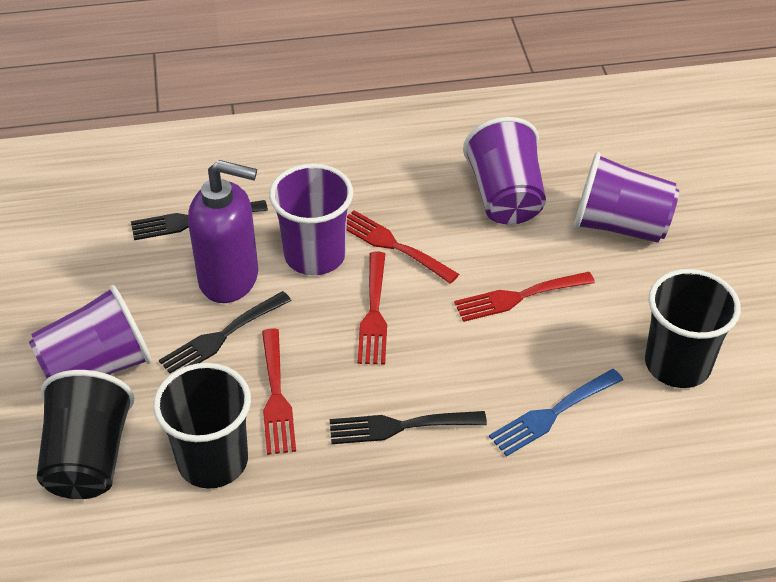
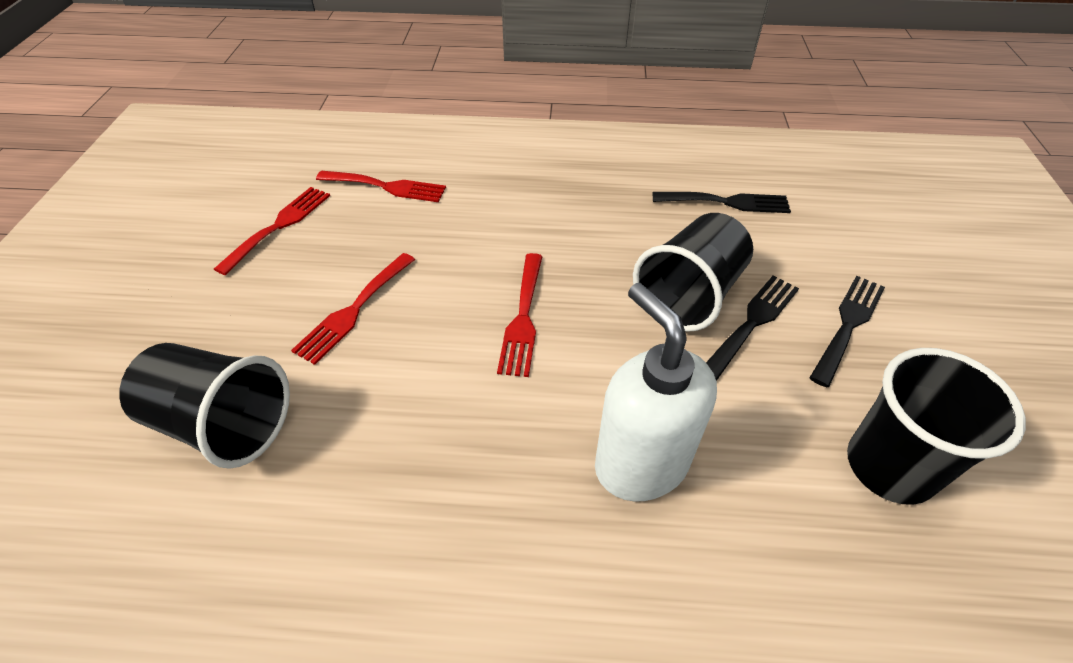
blue fork: 1 -> 0
purple cup: 4 -> 0
purple soap dispenser: 1 -> 0
white soap dispenser: 0 -> 1

